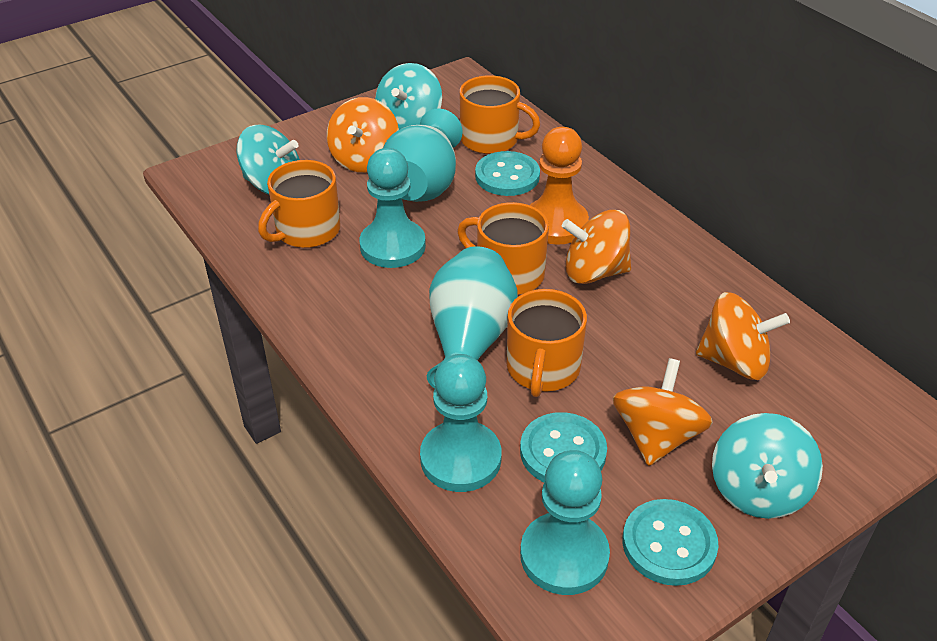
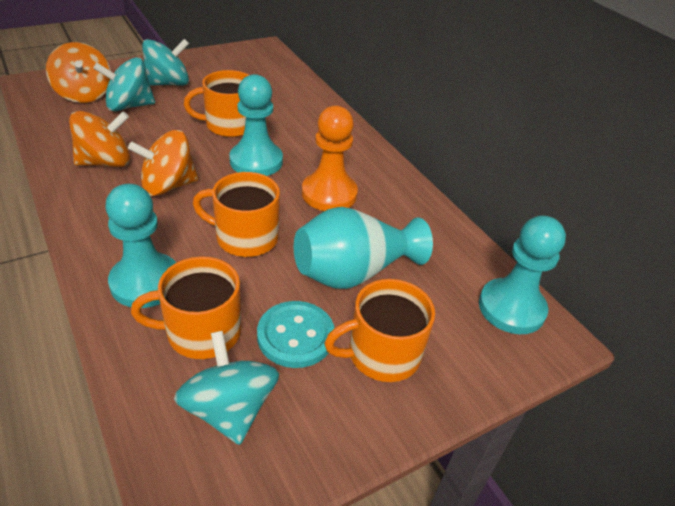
orange spinning top: 4 -> 3
turquoise button: 3 -> 1
turquoise vase: 2 -> 1

